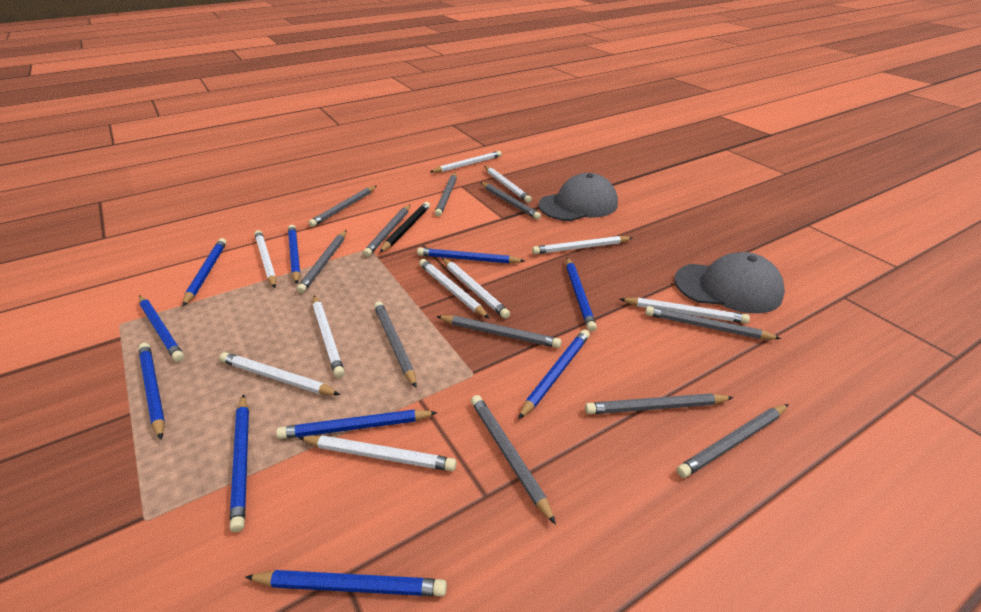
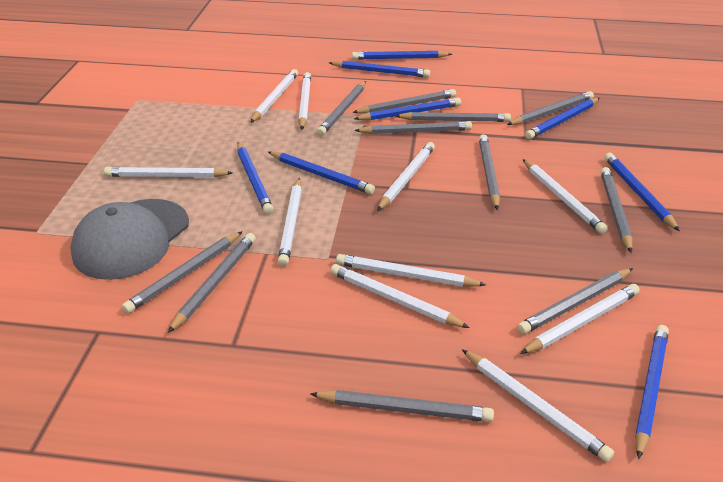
black pencil: 1 -> 0
blue pencil: 10 -> 8
grey cap: 2 -> 1

